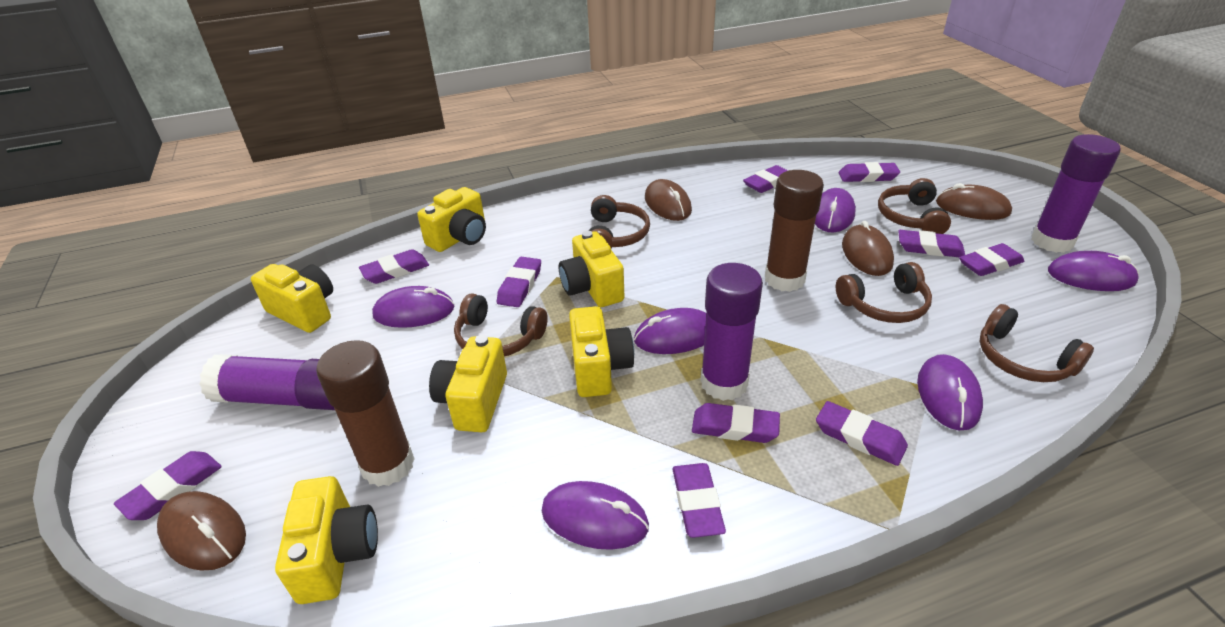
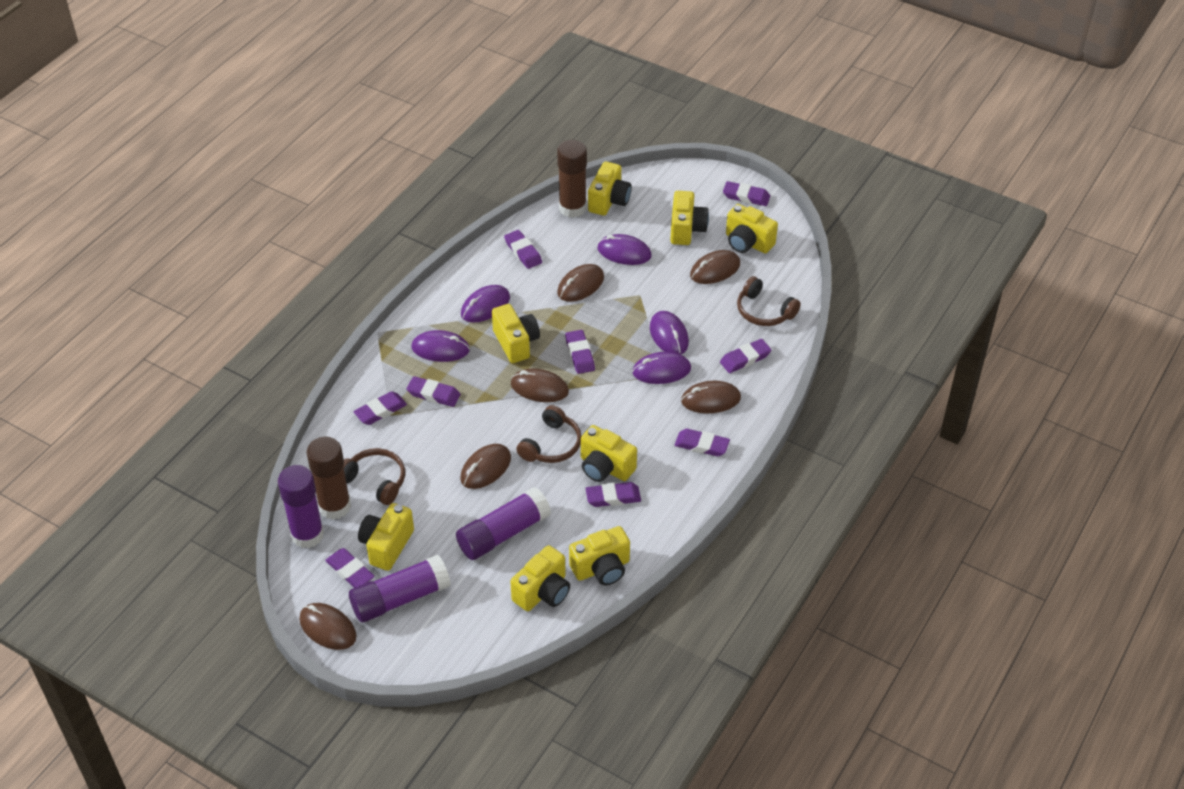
brown headphones: 5 -> 3
brown mouse: 4 -> 6
purple eraser: 10 -> 9
purple mouse: 6 -> 5
yellow camera: 6 -> 8

